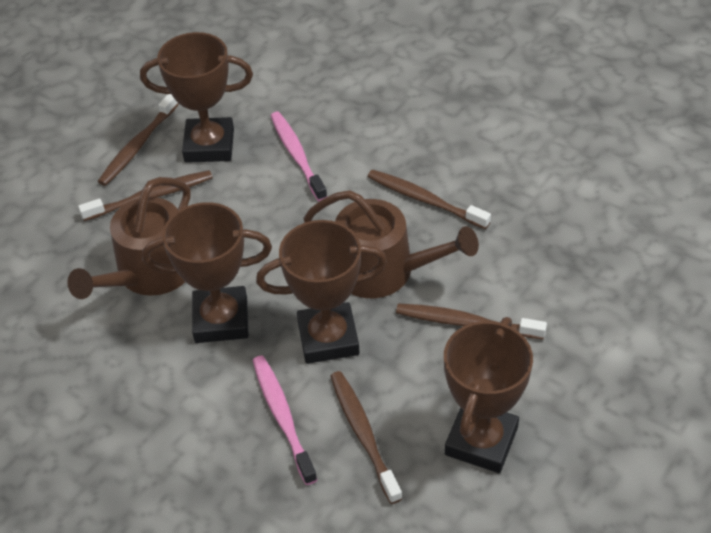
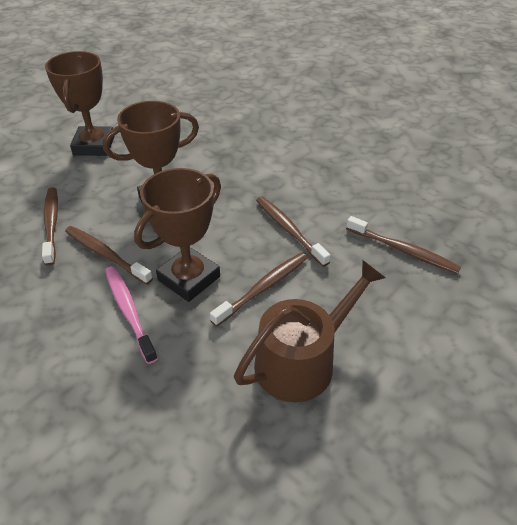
brown trophy: 4 -> 3
brown watering can: 2 -> 1
pink toothbrush: 2 -> 1

